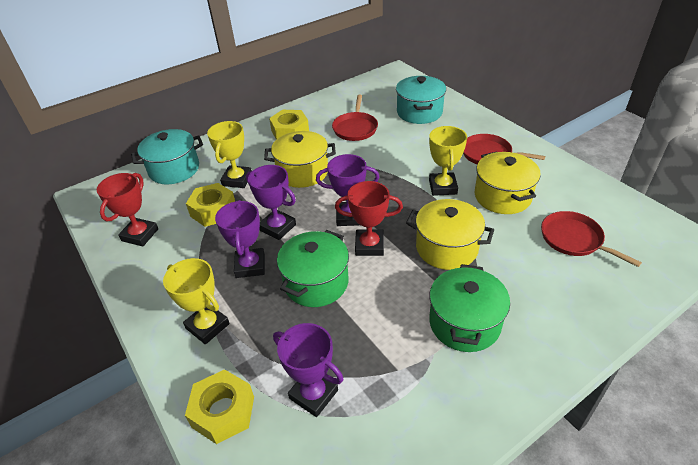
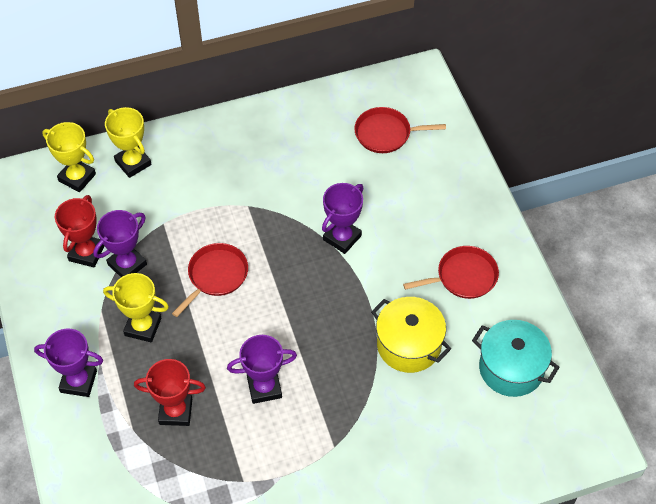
green pot: 2 -> 0
turquoise pot: 2 -> 1
yellow nut: 3 -> 0
yellow pot: 3 -> 1

